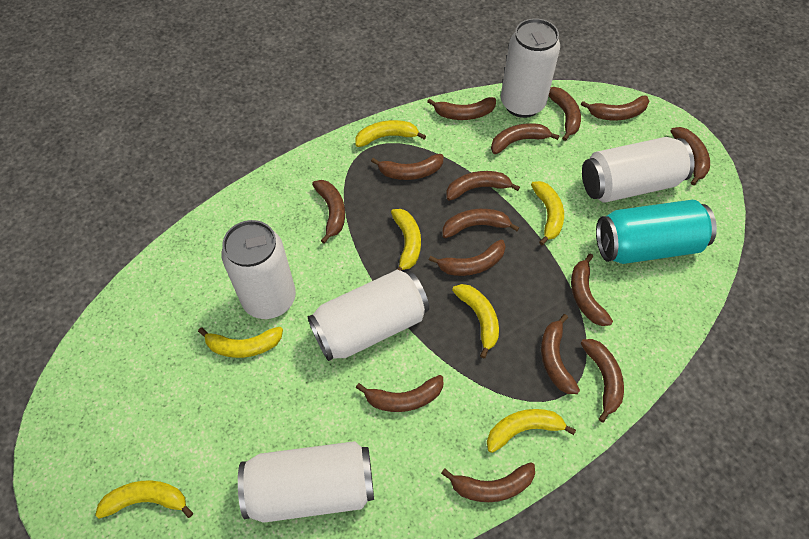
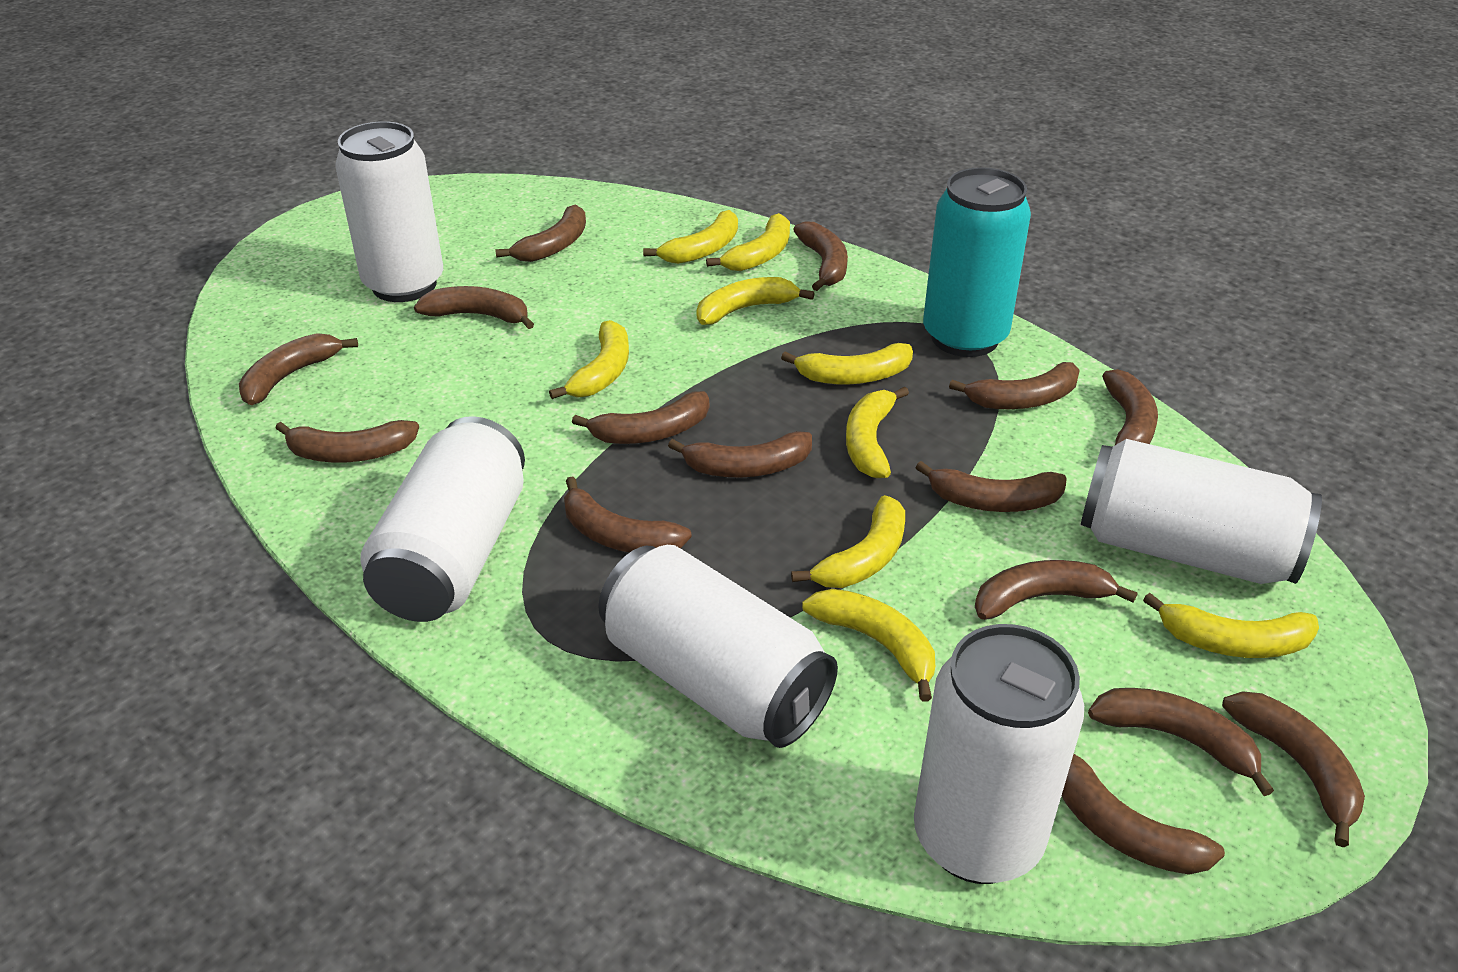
yellow banana: 7 -> 9

